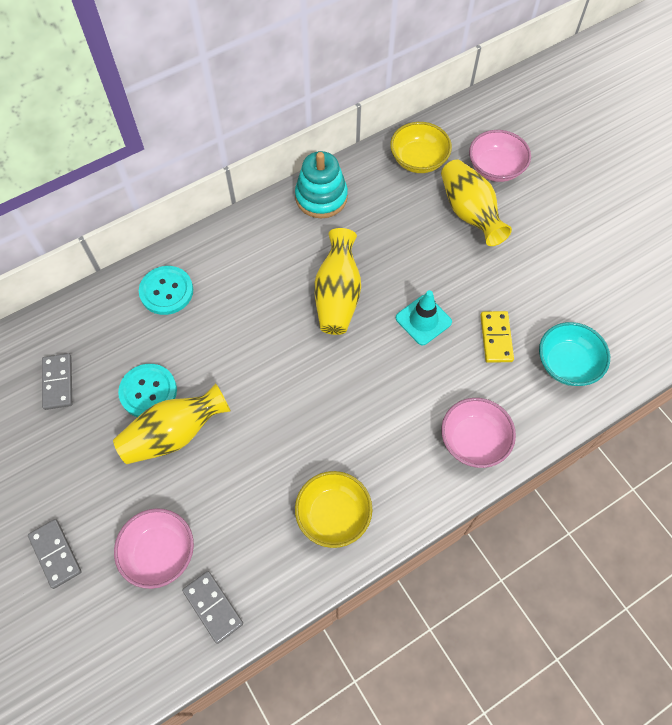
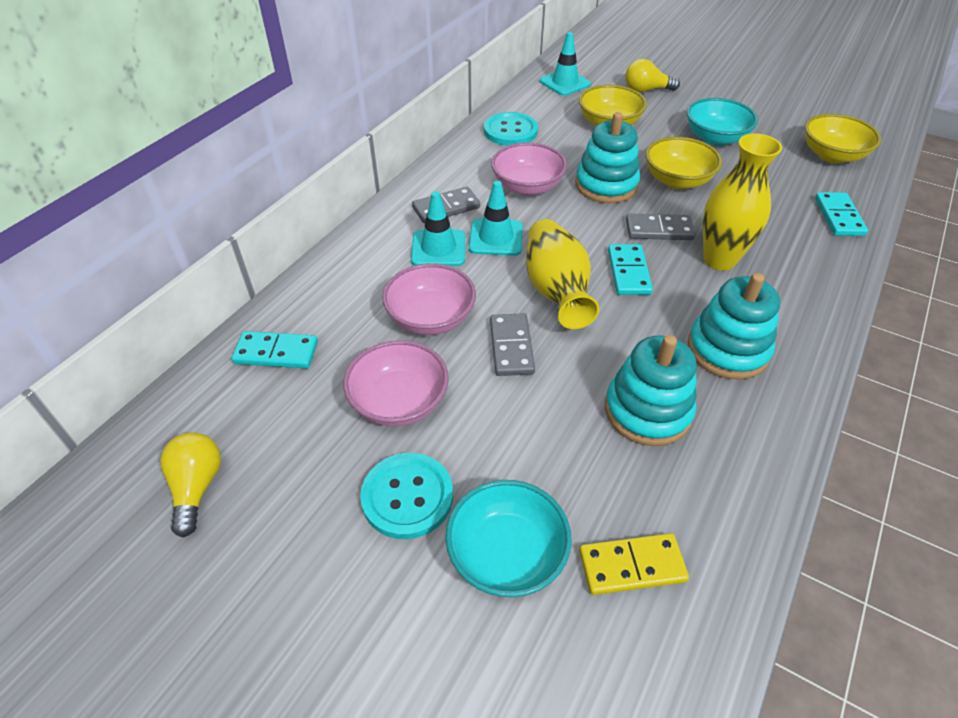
turquoise bowl: 1 -> 2
turquoise domino: 0 -> 3
turquoise stacking toy: 1 -> 3
turquoise traffic cone: 1 -> 3
yellow bowl: 2 -> 3
yellow light bulb: 0 -> 2
yellow vase: 3 -> 2

